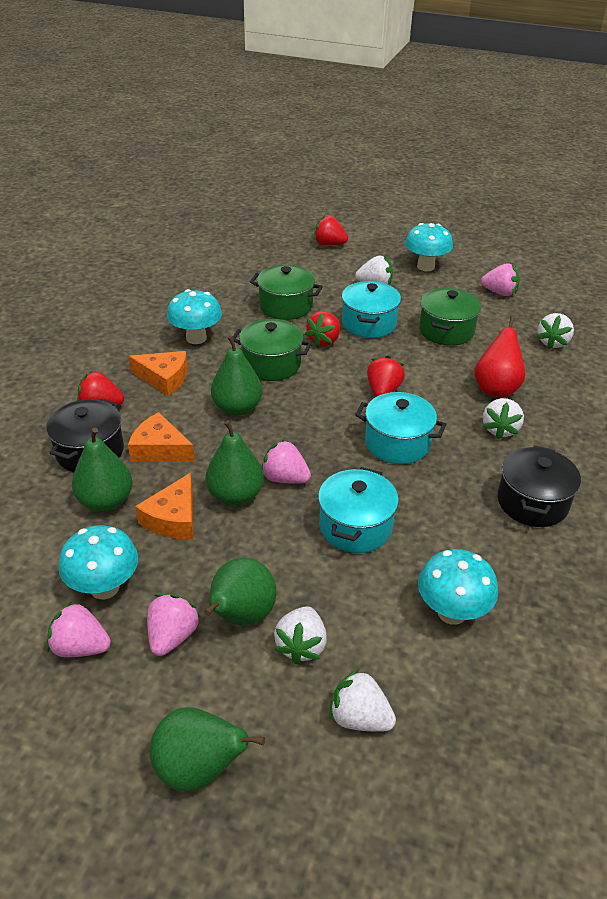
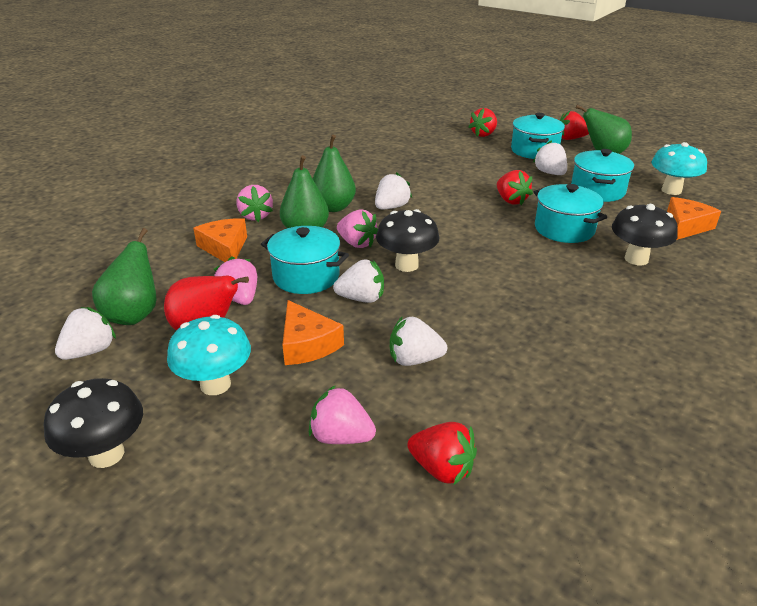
black mushroom: 0 -> 3
black pot: 2 -> 0
green pear: 5 -> 4
green pot: 3 -> 0
turquoise mushroom: 4 -> 2
turquoise pot: 3 -> 4

